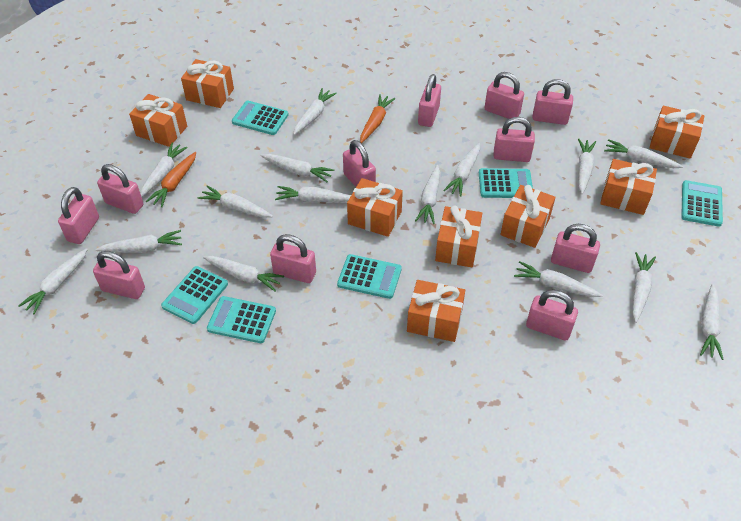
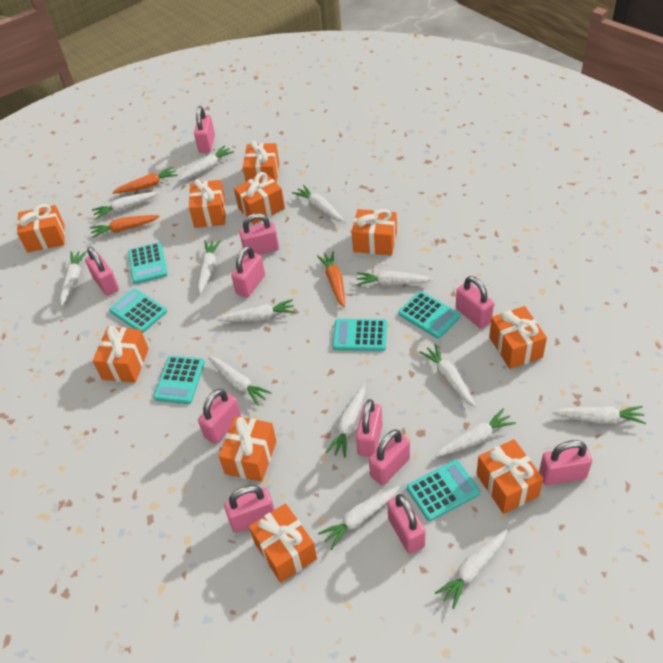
orange carrot: 2 -> 3
orange gift: 8 -> 10
white carrot: 15 -> 14

